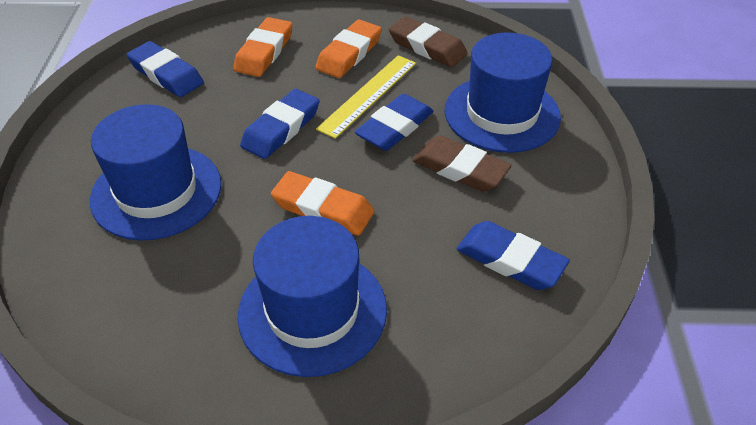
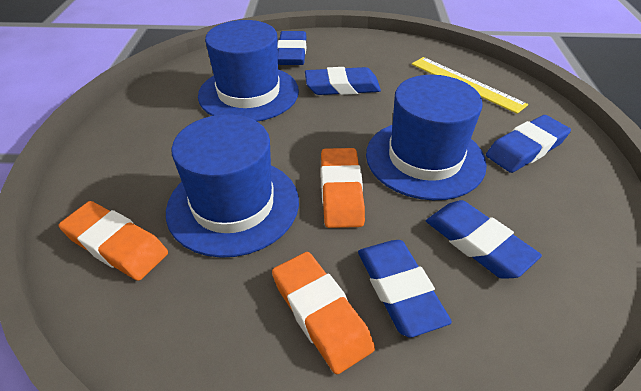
blue eraser: 4 -> 5
brown eraser: 2 -> 0

